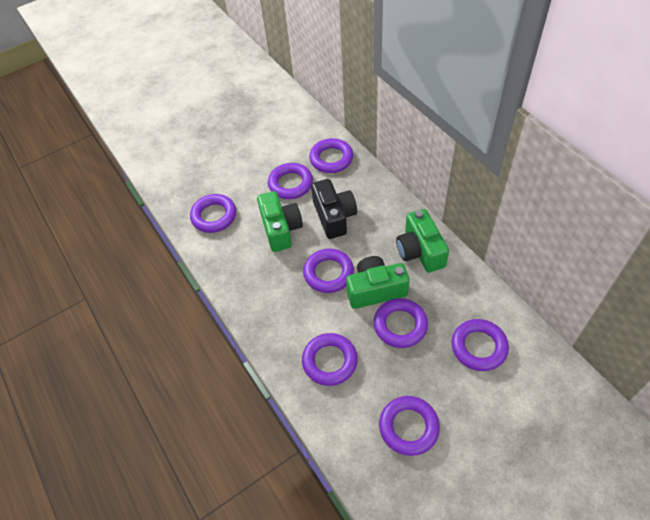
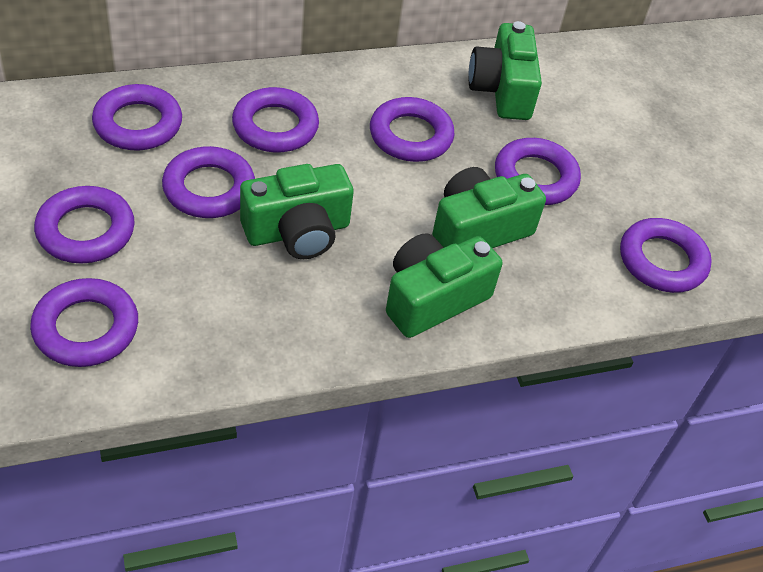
black camera: 1 -> 0
green camera: 3 -> 4

